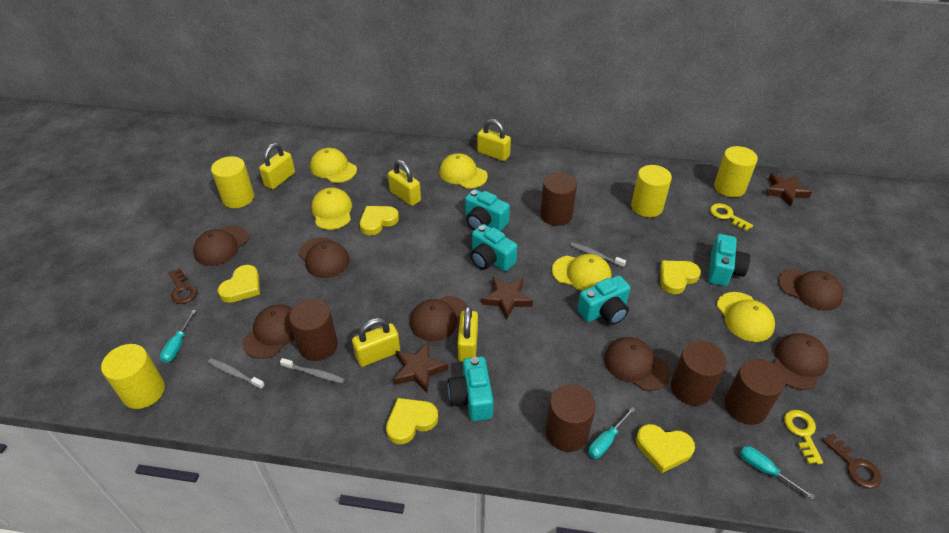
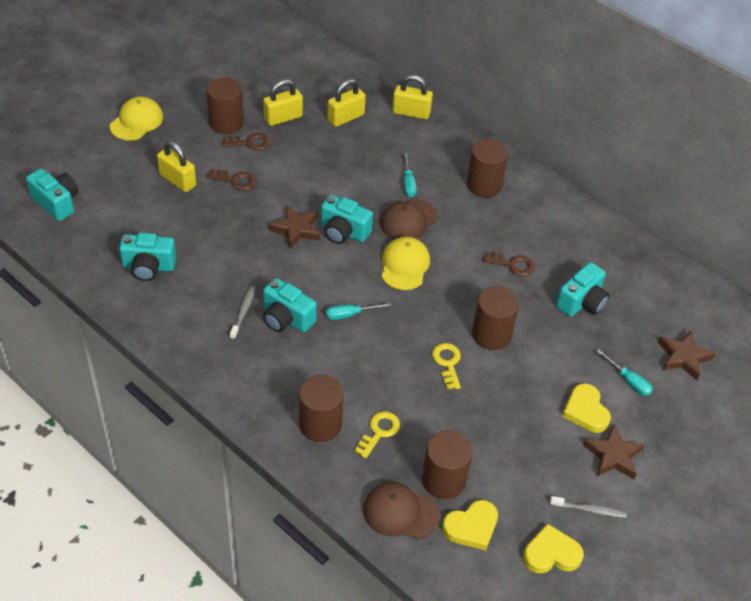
brown cap: 7 -> 2
brown key: 2 -> 3
grey toothbrush: 3 -> 2
yellow cap: 5 -> 2
yellow cylinder: 4 -> 0
yellow heart: 5 -> 3
yellow padlock: 5 -> 4

